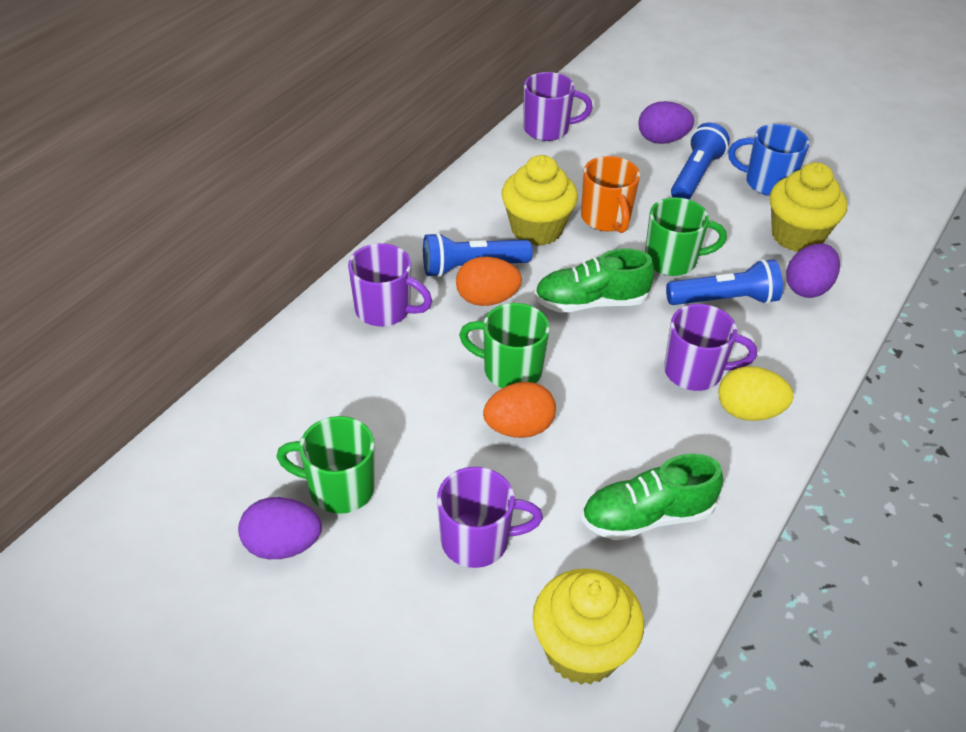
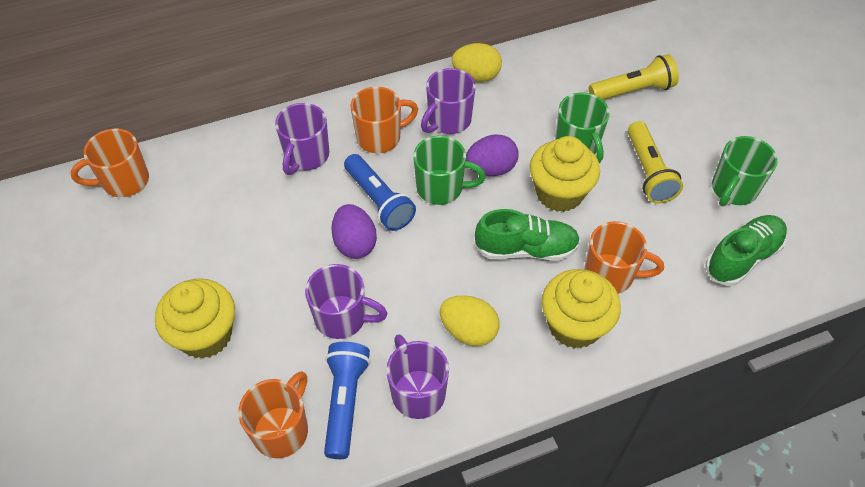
blue flashlight: 3 -> 2
blue mug: 1 -> 0
orange egg: 2 -> 0
orange mug: 1 -> 4
purple egg: 3 -> 2
yellow egg: 1 -> 2
yellow flashlight: 0 -> 2

